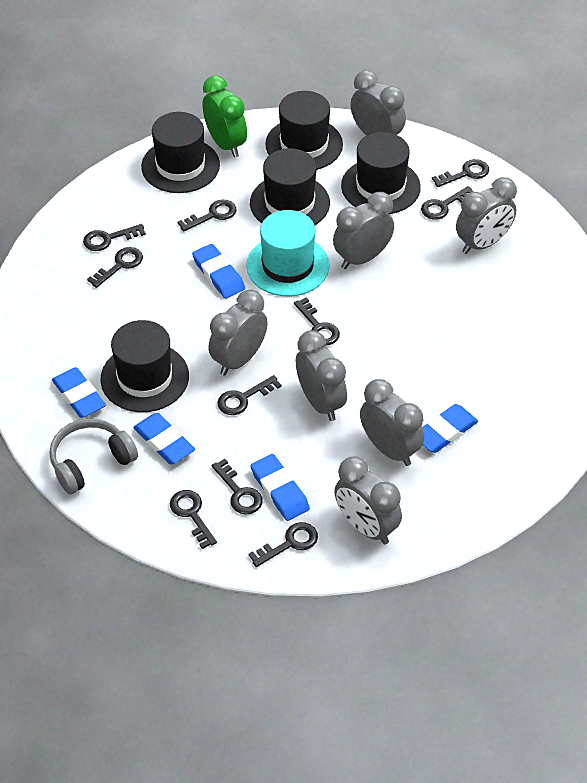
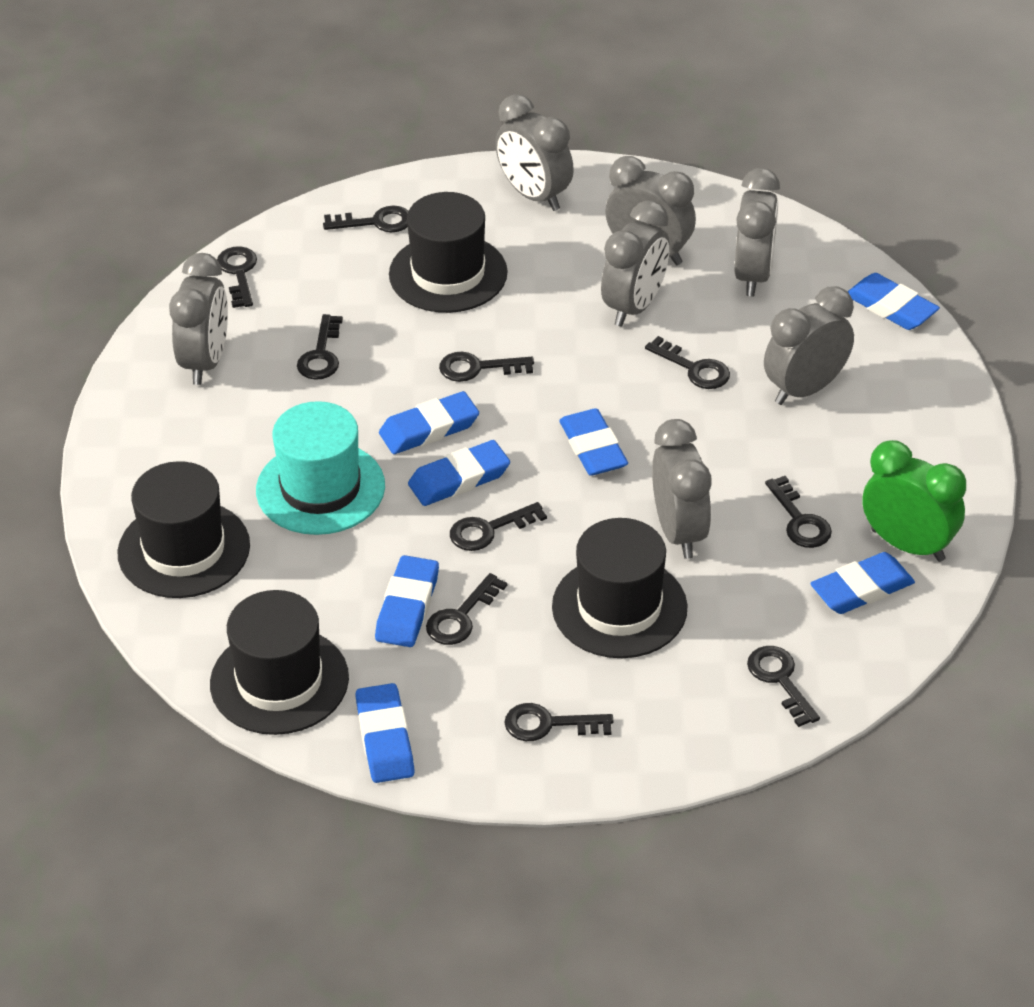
black hat: 5 -> 4
blue eraser: 5 -> 7
grey headphones: 1 -> 0

